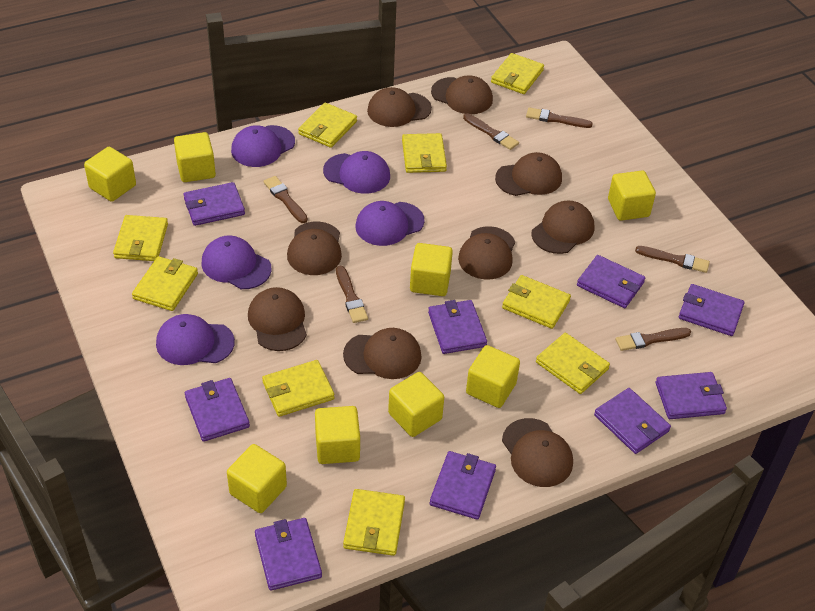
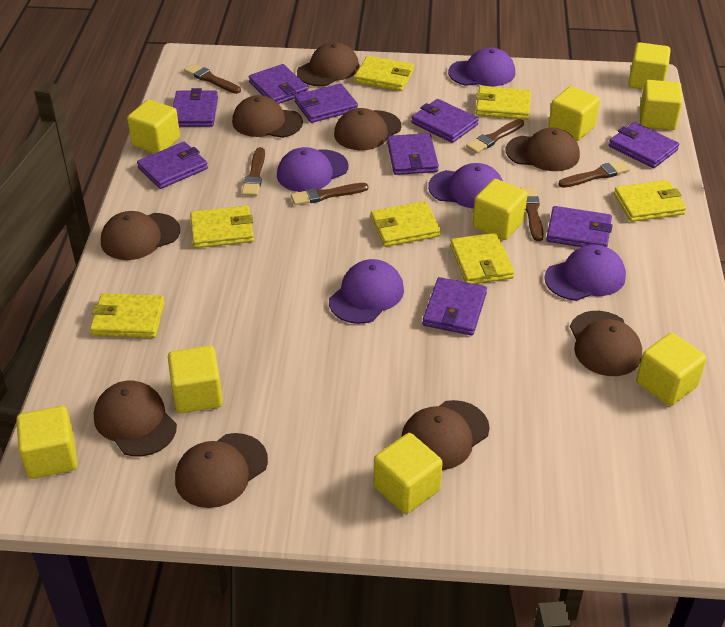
yellow cube: 8 -> 9
yellow wallet: 9 -> 7

